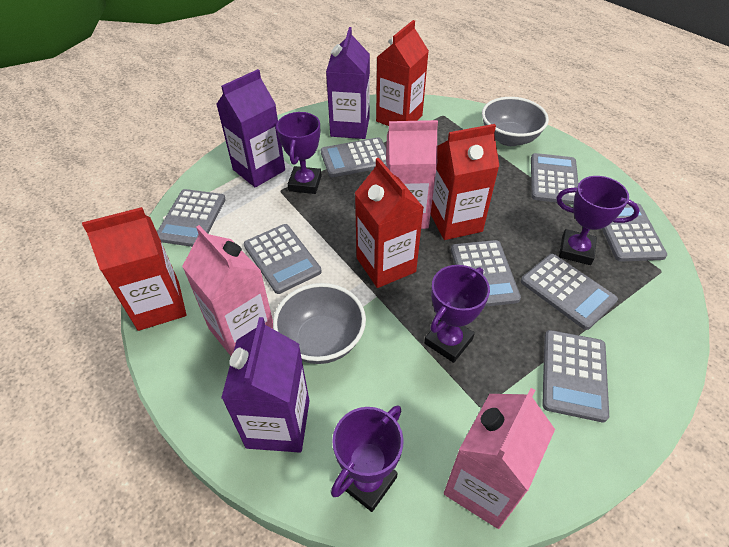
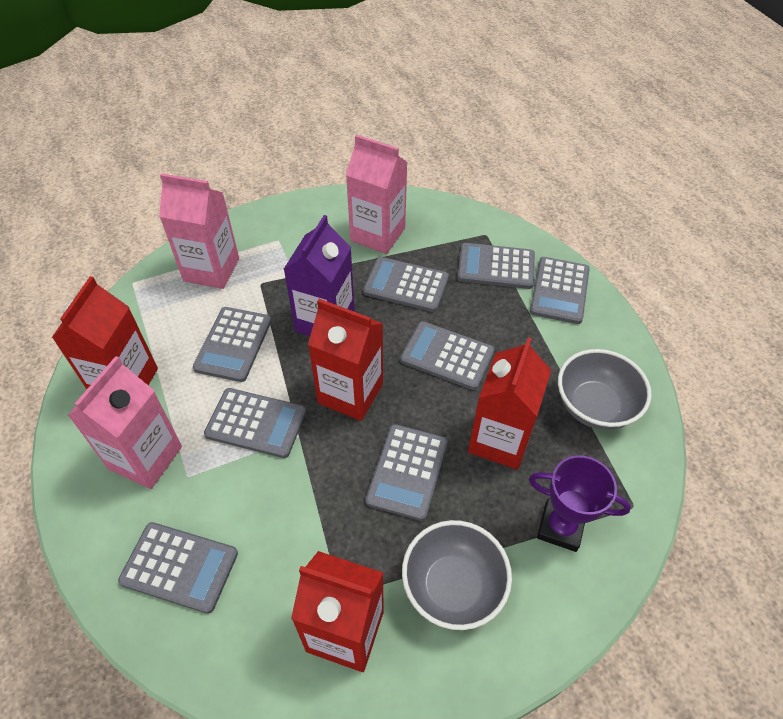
purple carton: 3 -> 1
purple trophy: 4 -> 1

